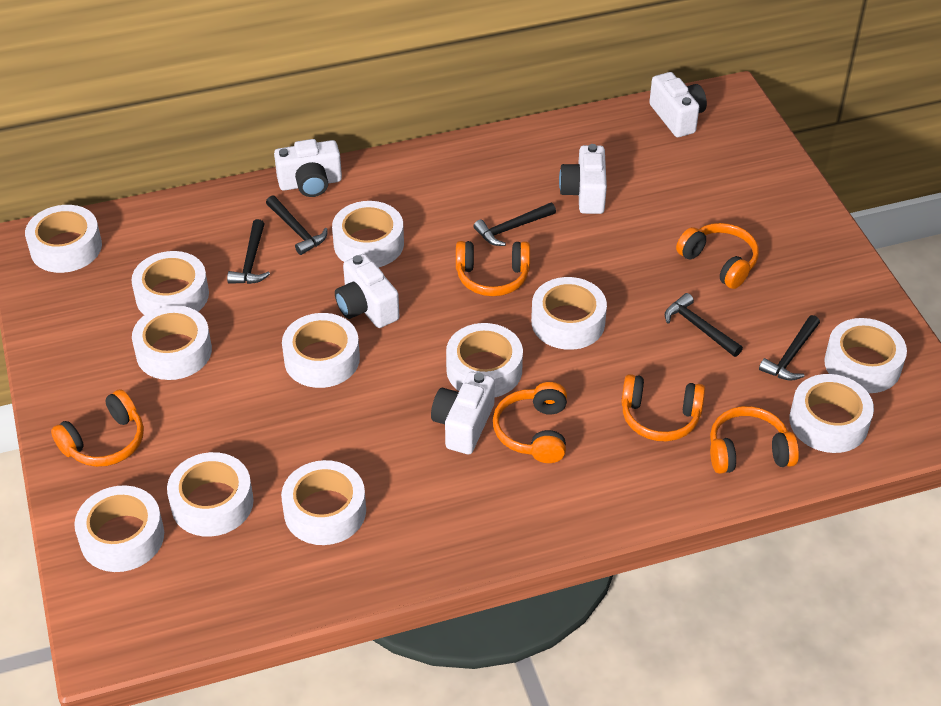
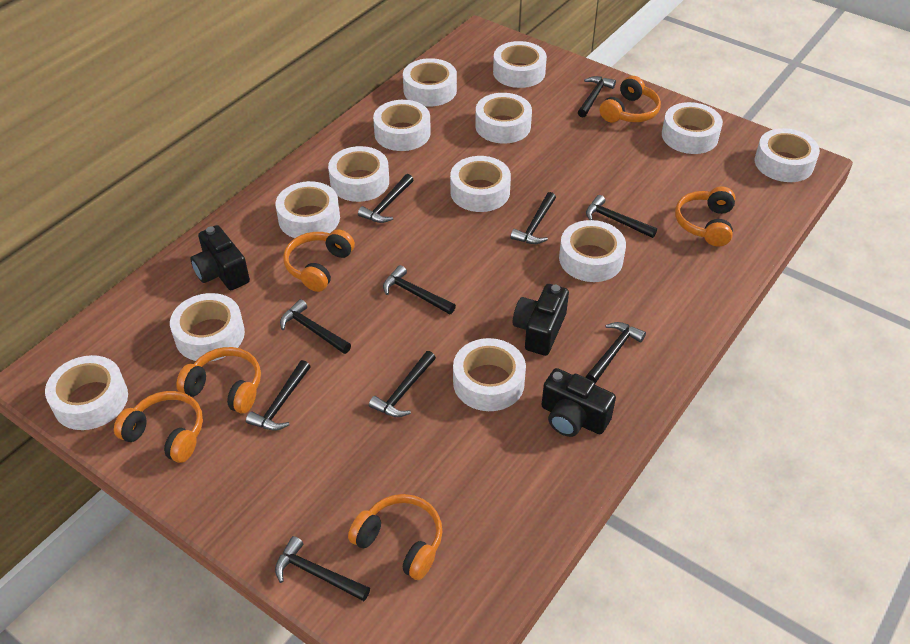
black camera: 0 -> 3
black hammer: 5 -> 10
white camera: 5 -> 0
white tape: 12 -> 13

